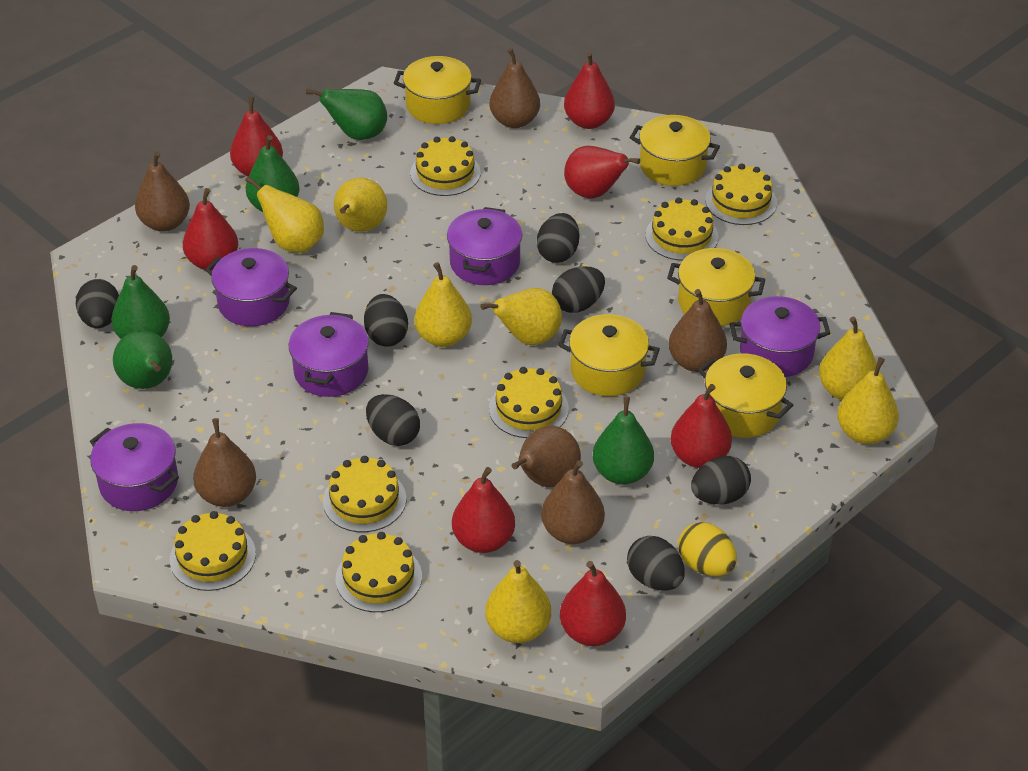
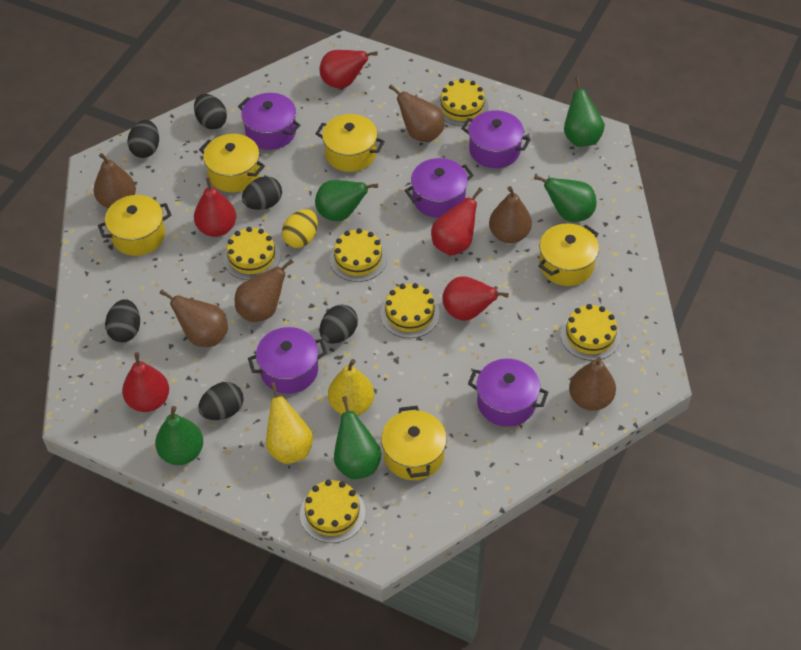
black egg: 7 -> 6
red pear: 7 -> 5
yellow cake: 7 -> 6
yellow pear: 7 -> 2

